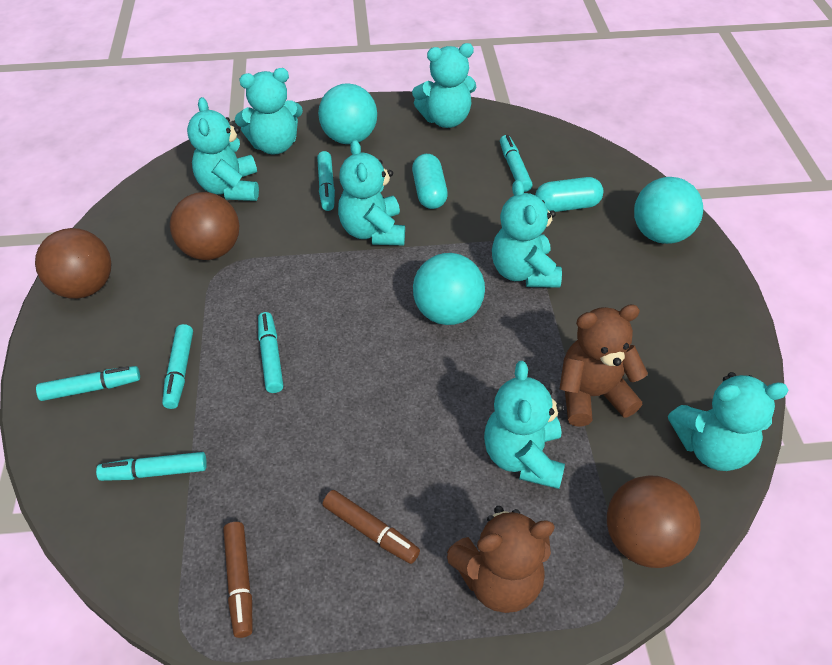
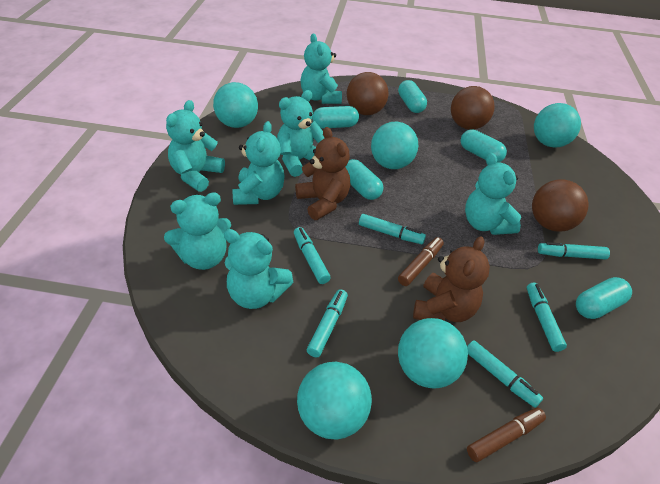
turquoise ball: 3 -> 5
turquoise capsule: 2 -> 5

